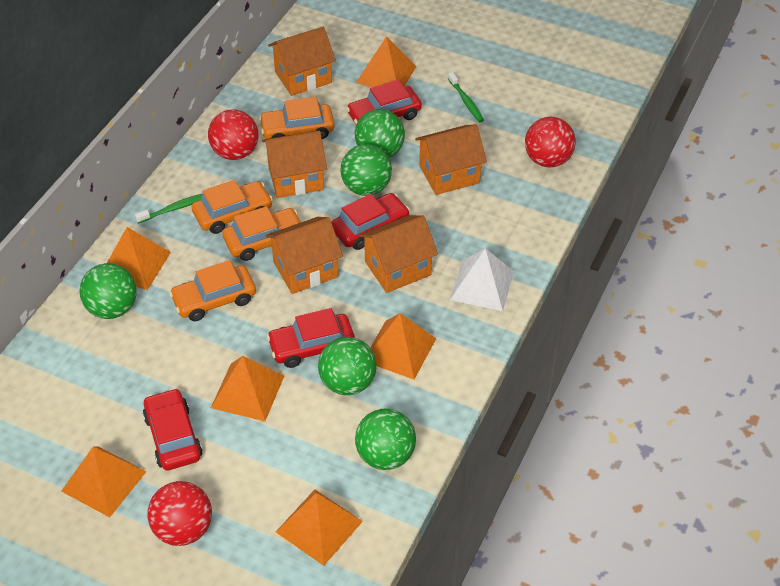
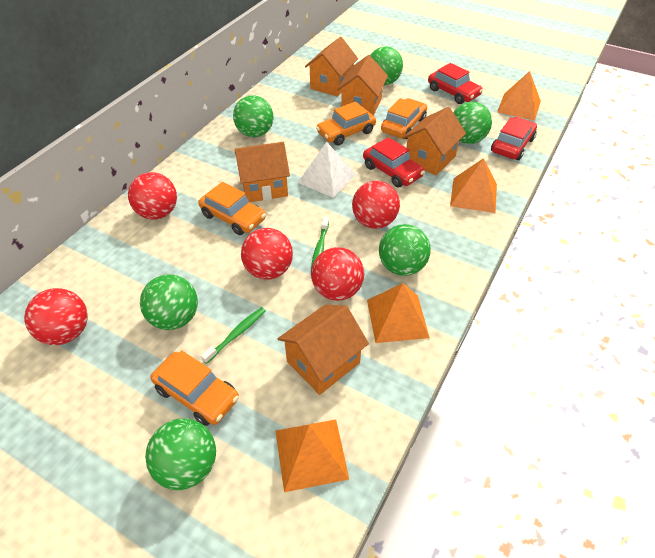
green ball: 5 -> 6
orange pyramid: 6 -> 4
red ball: 3 -> 5
red car: 4 -> 3

